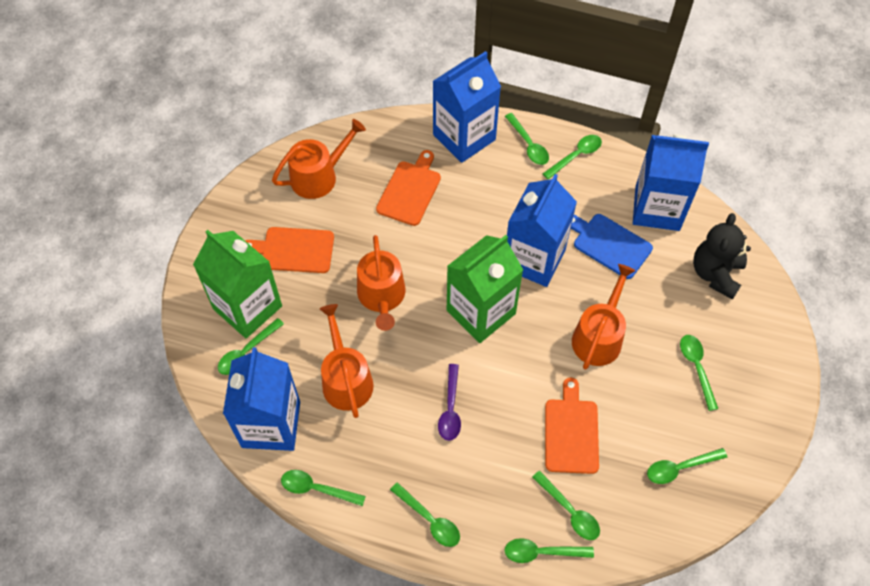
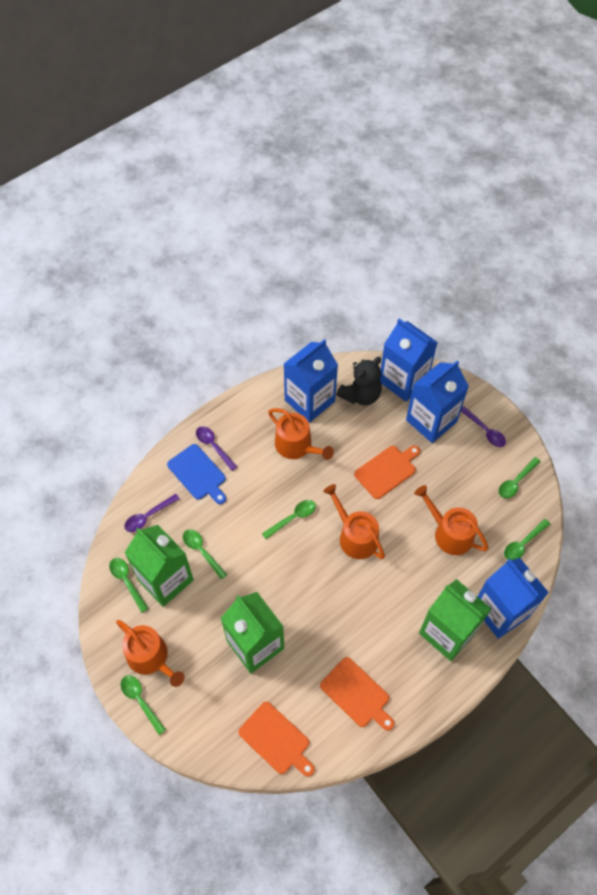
green carton: 2 -> 3
green spoon: 9 -> 6
purple spoon: 1 -> 3

